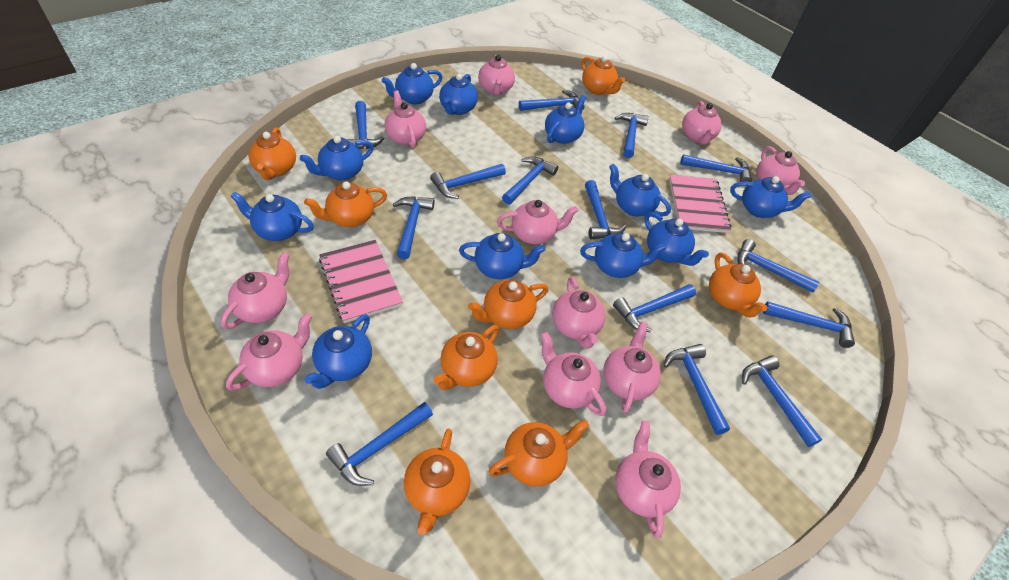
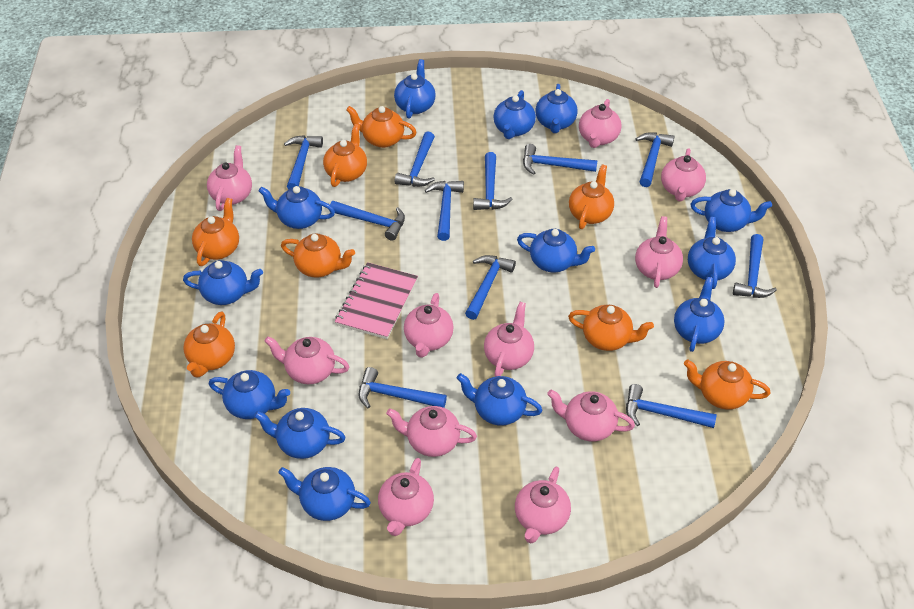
blue hammer: 14 -> 11
blue teapot: 11 -> 13
pink notebook: 2 -> 1

